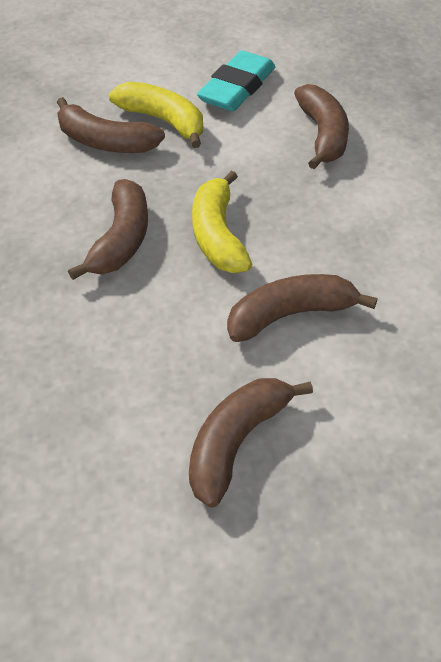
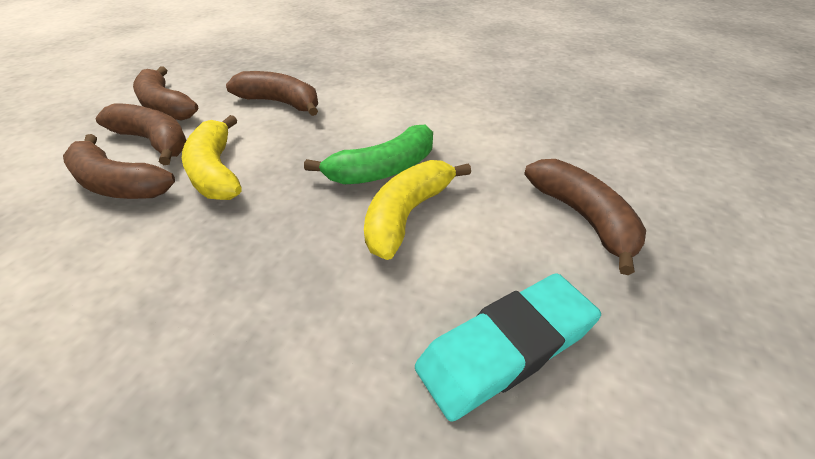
green banana: 0 -> 1

